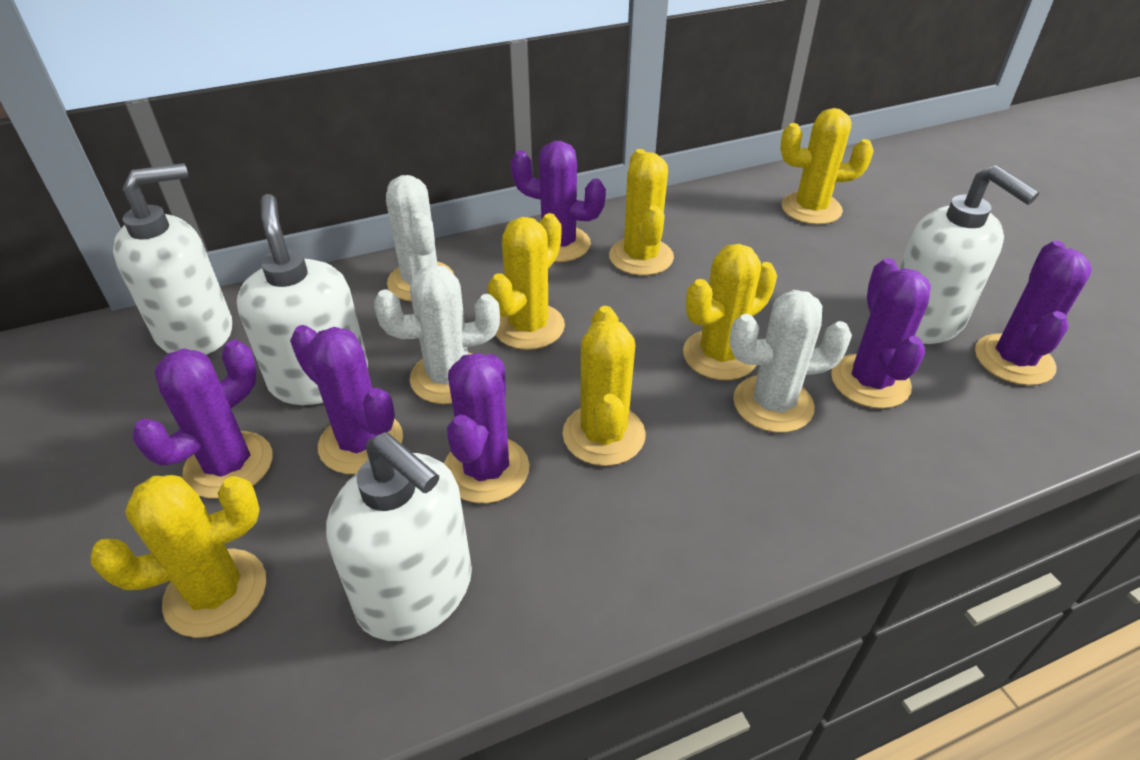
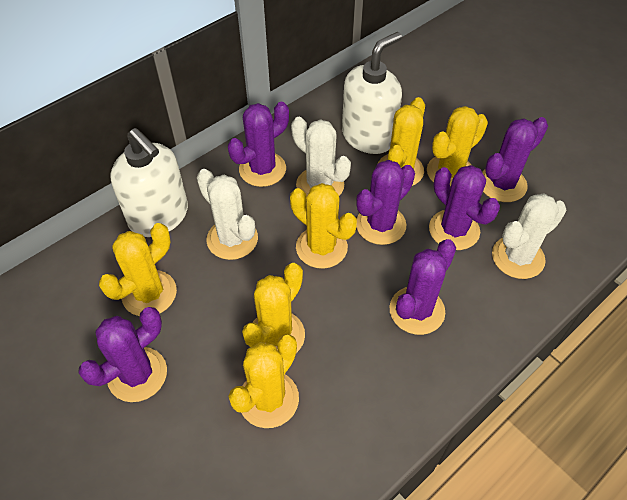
white soap dispenser: 4 -> 2

